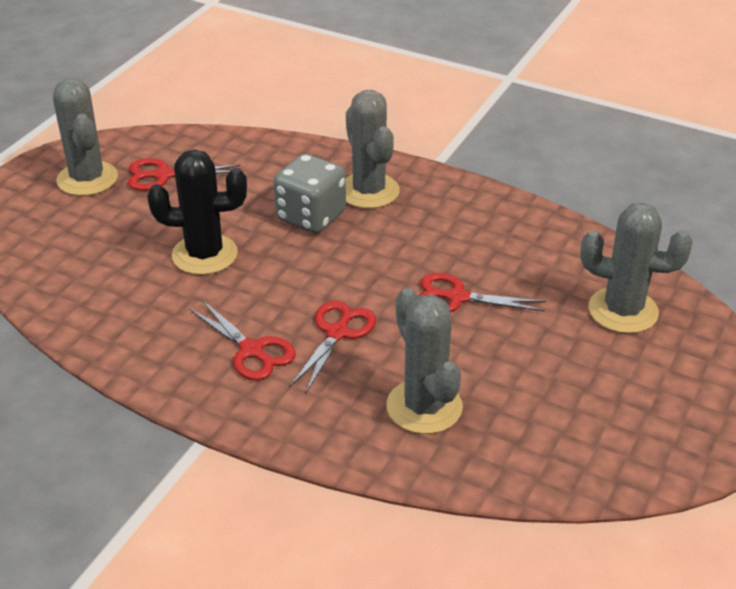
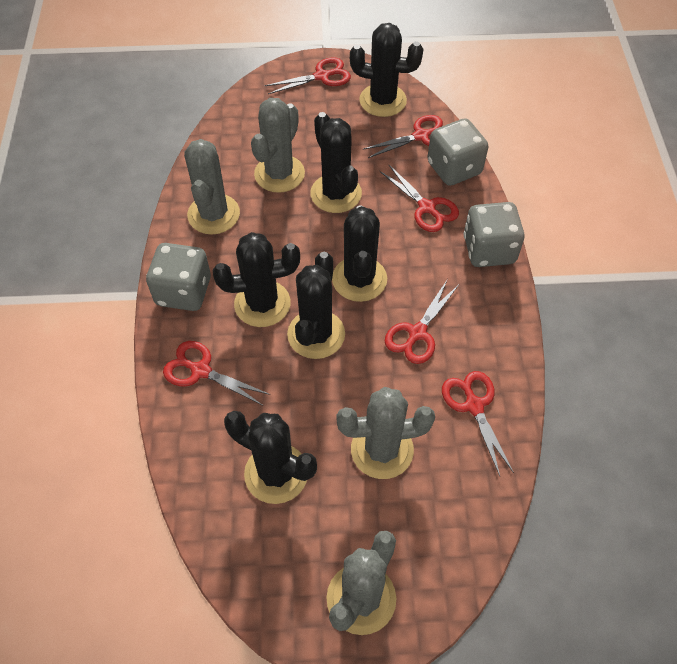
black cactus: 1 -> 6
grey dice: 1 -> 3
red scissors: 4 -> 6

